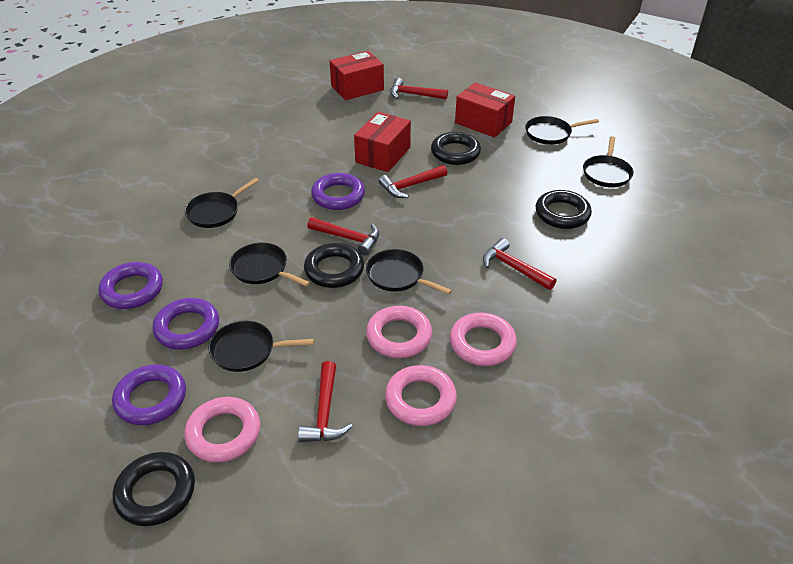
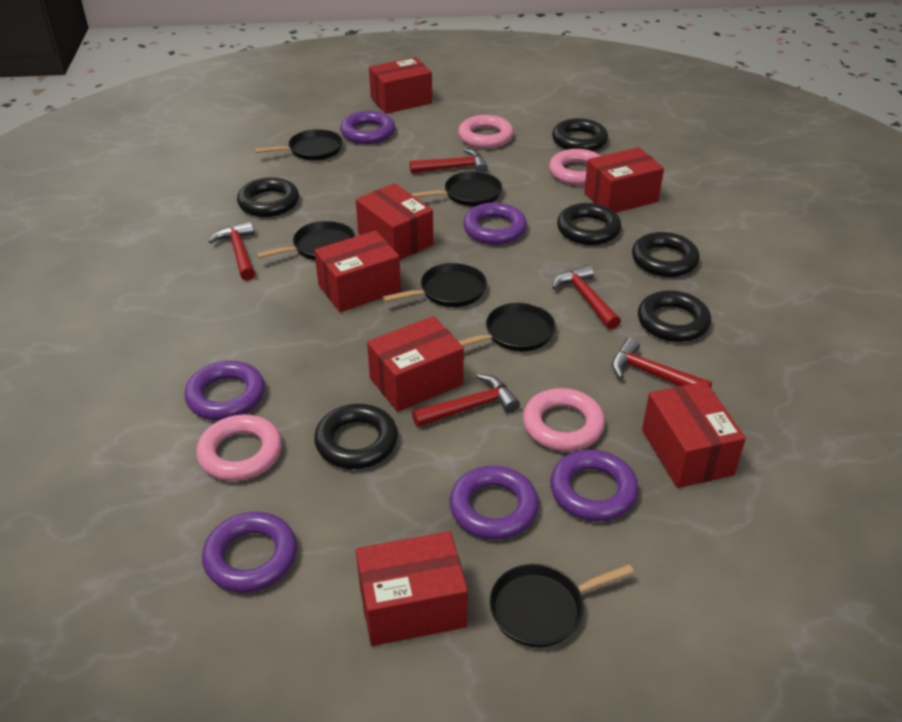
black ring: 4 -> 6
purple ring: 4 -> 6
red box: 3 -> 7

